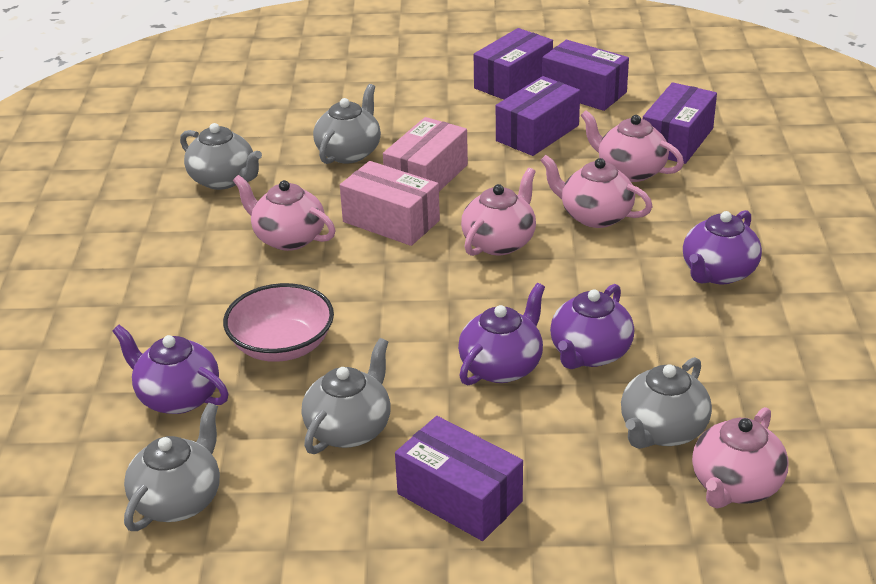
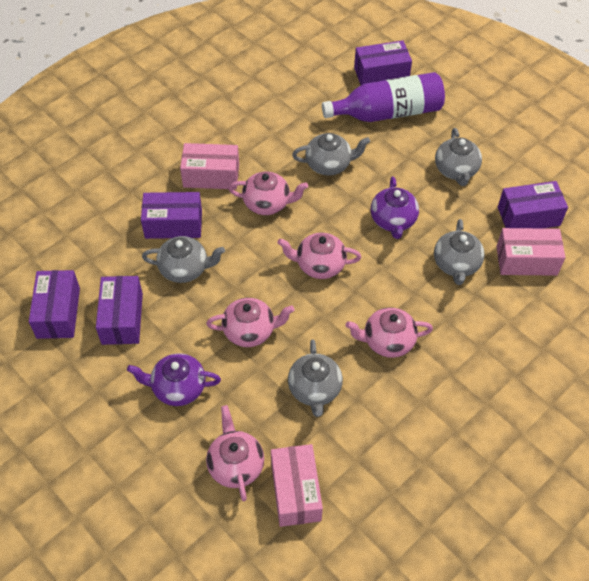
pink bowl: 1 -> 0
pink box: 2 -> 3
purple bottle: 0 -> 1
purple teapot: 4 -> 2

